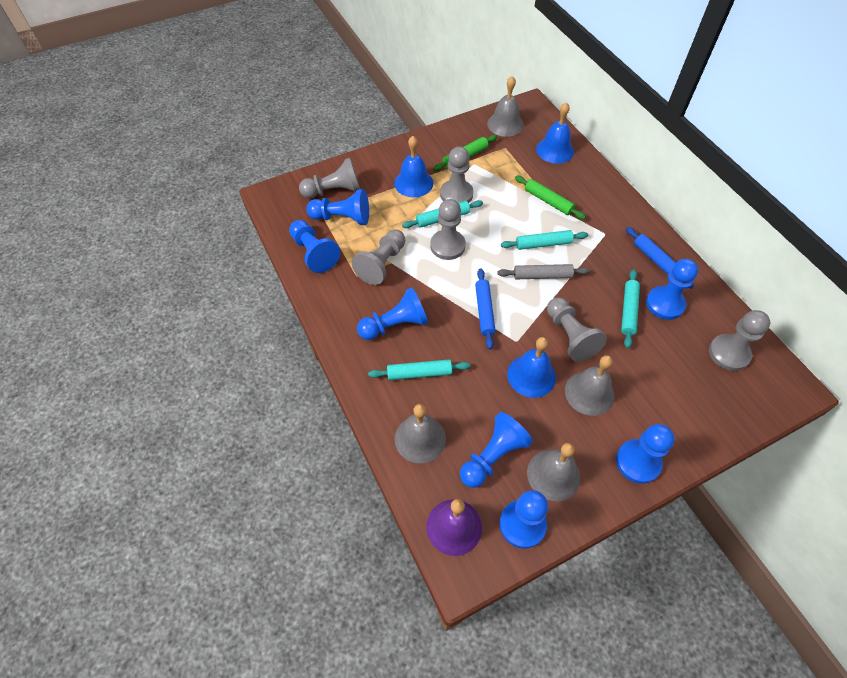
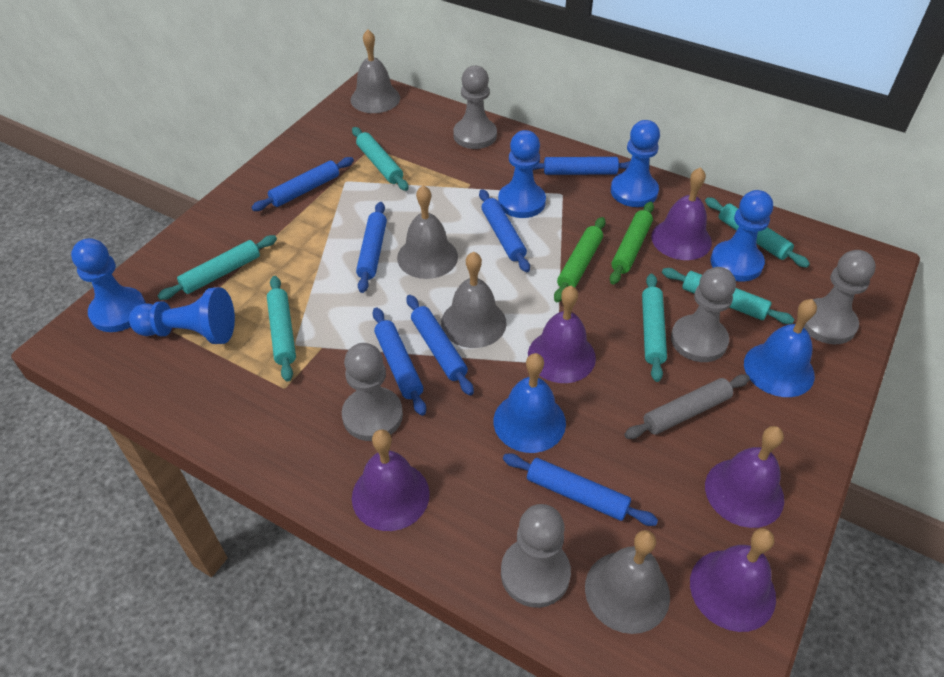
blue bell: 3 -> 2
blue pawn: 7 -> 5
blue rolling pin: 2 -> 7
grey pawn: 6 -> 5
purple bell: 1 -> 5
turquoise rolling pin: 4 -> 6

